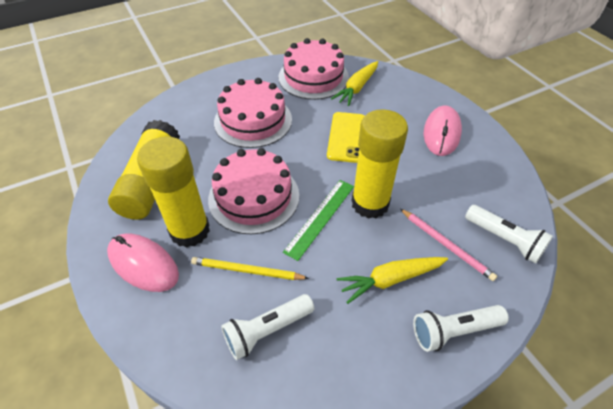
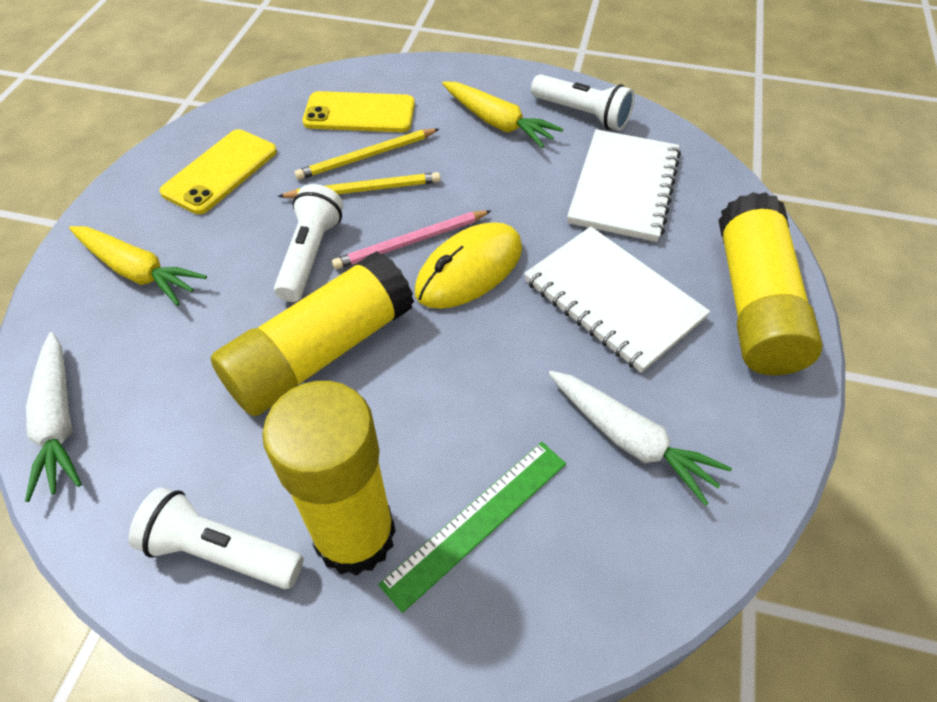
pink cake: 3 -> 0
pink mouse: 2 -> 0
white carrot: 0 -> 2
white notebook: 0 -> 2
yellow mouse: 0 -> 1
yellow pencil: 1 -> 2
yellow phone: 1 -> 2

